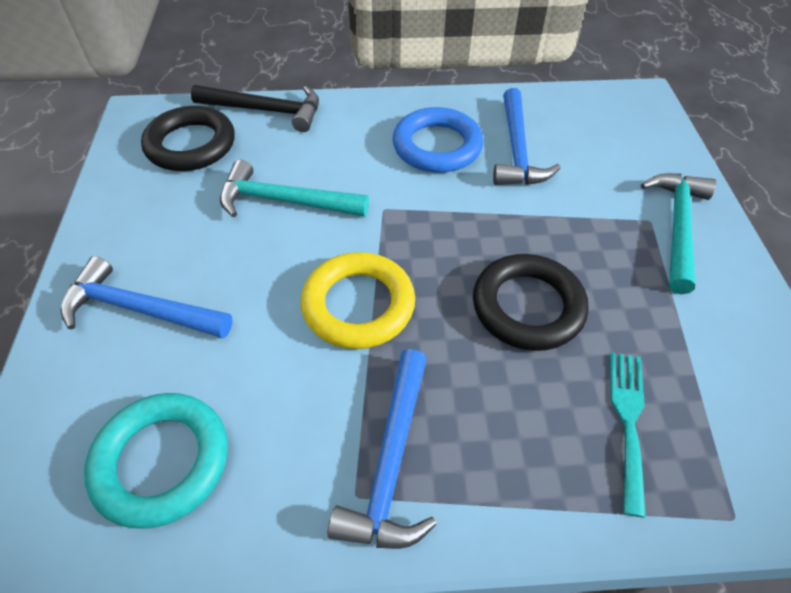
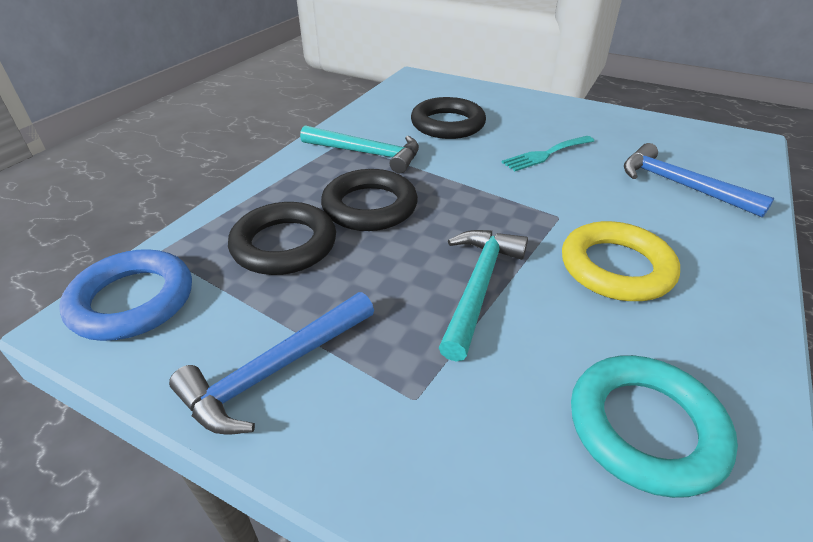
black hammer: 1 -> 0
black ring: 2 -> 3
blue hammer: 3 -> 2

